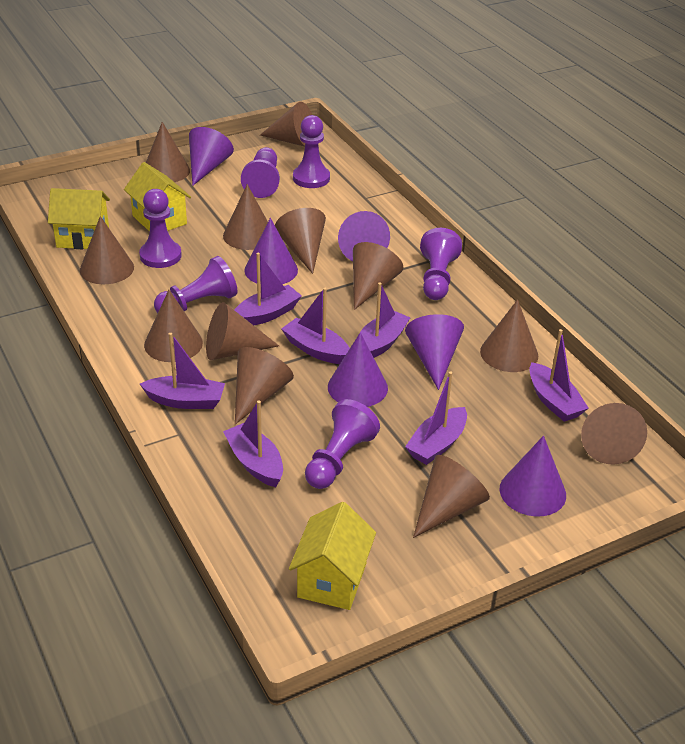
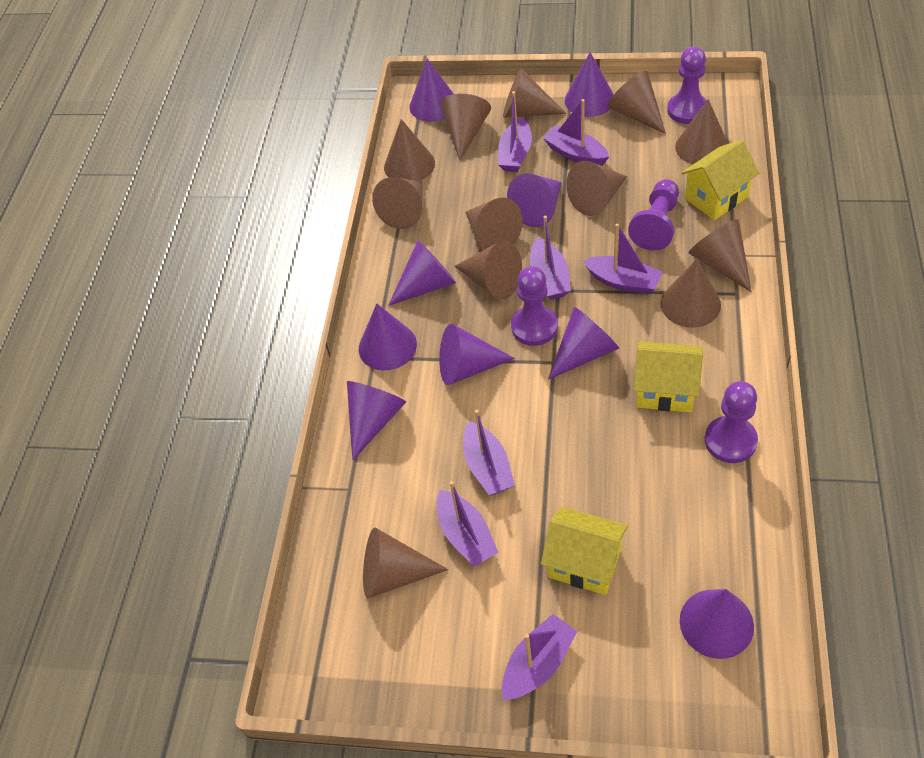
purple cone: 6 -> 9
purple pawn: 6 -> 4

